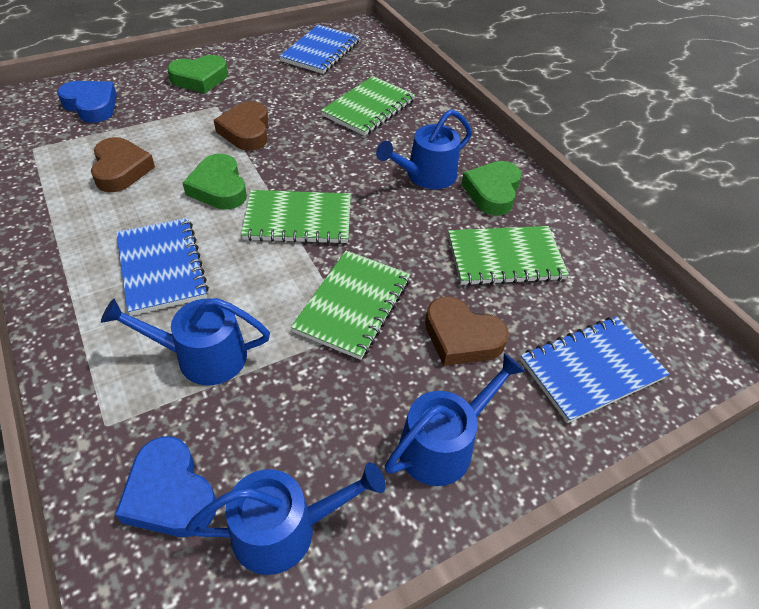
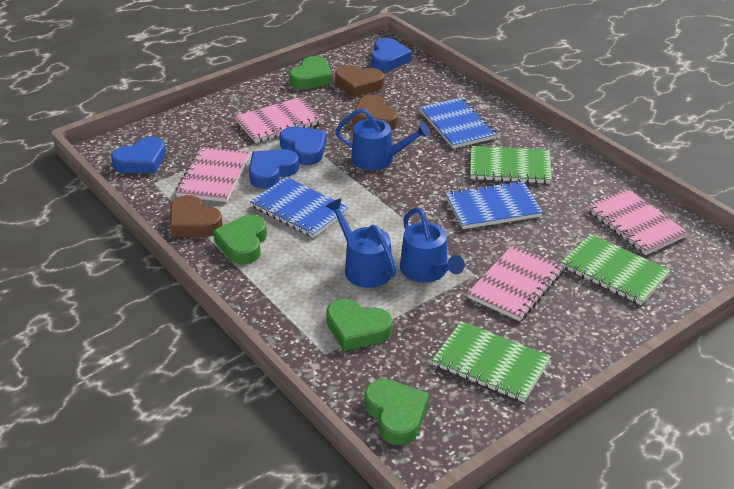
blue heart: 2 -> 4
blue watering can: 4 -> 3
green heart: 3 -> 4
green notebook: 4 -> 3
pink notebook: 0 -> 4

